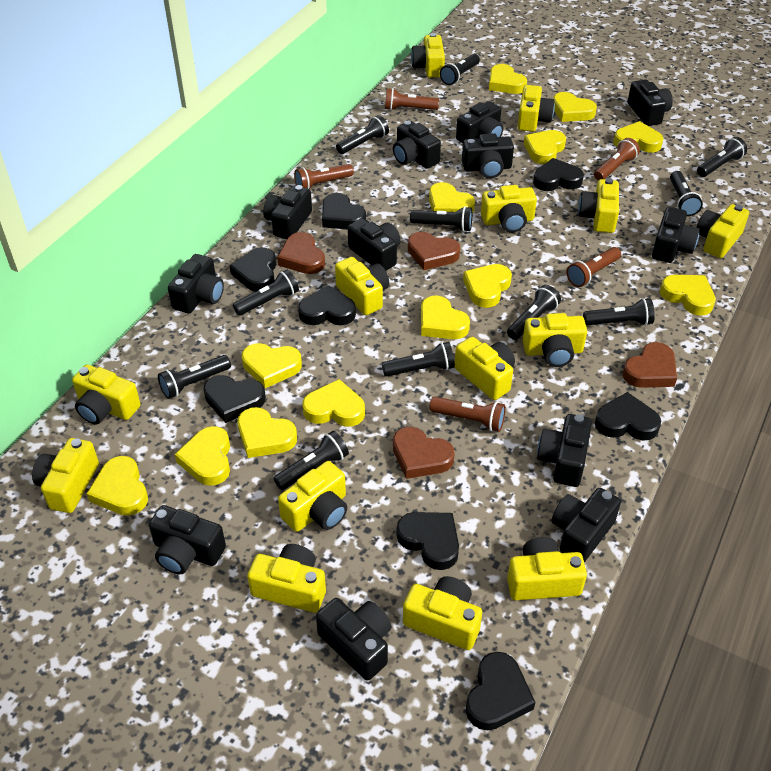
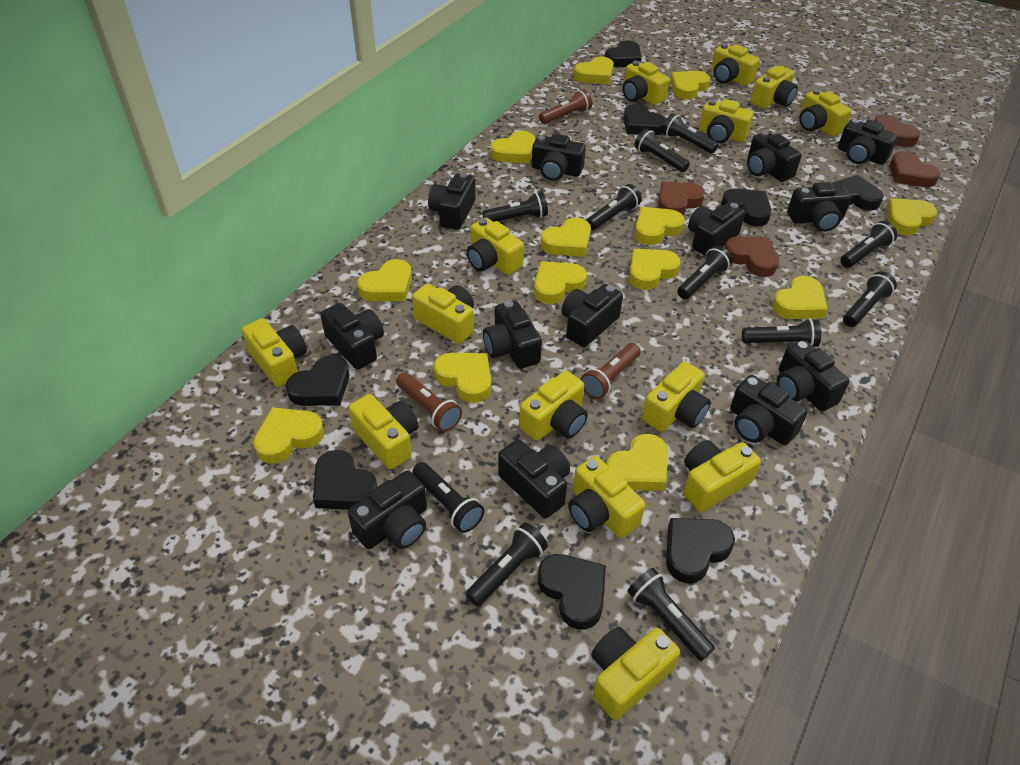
black camera: 12 -> 13
brown flashlight: 5 -> 3

